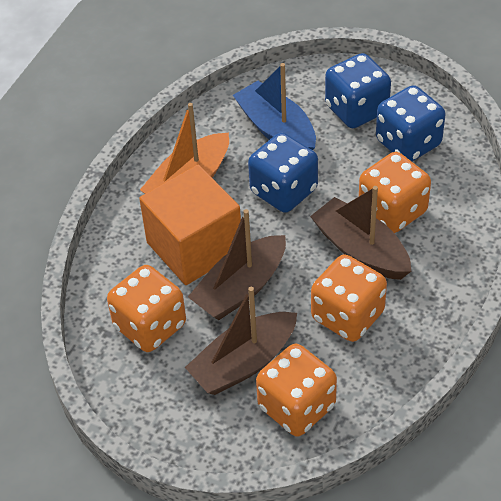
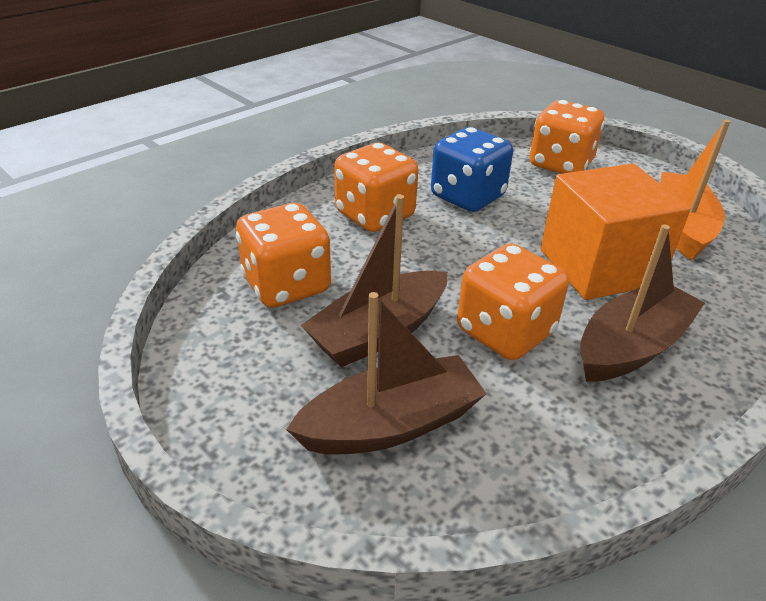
blue boat: 1 -> 0
blue dice: 3 -> 1

